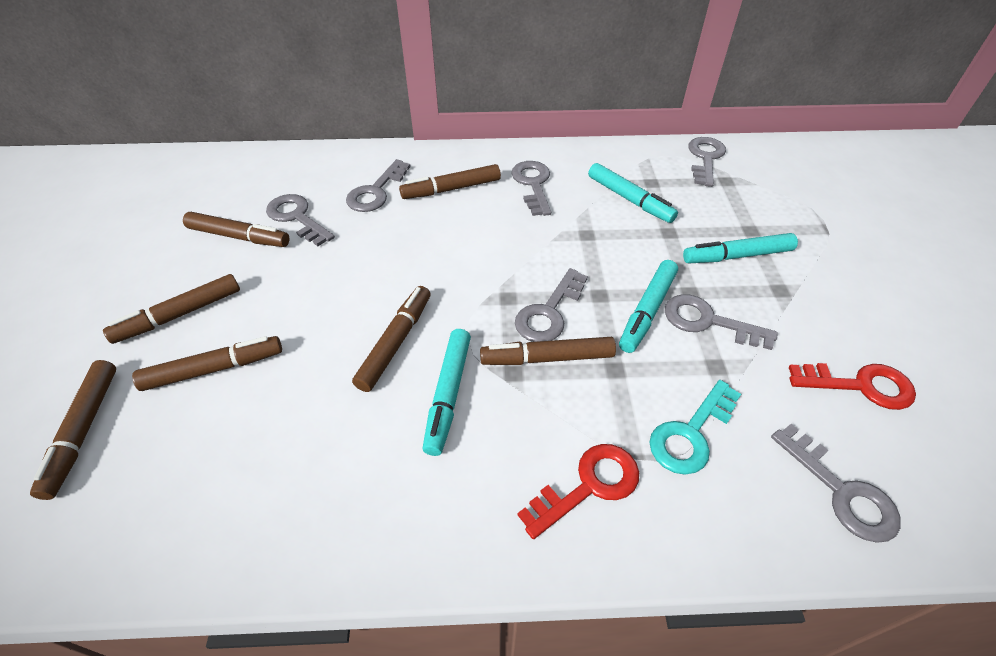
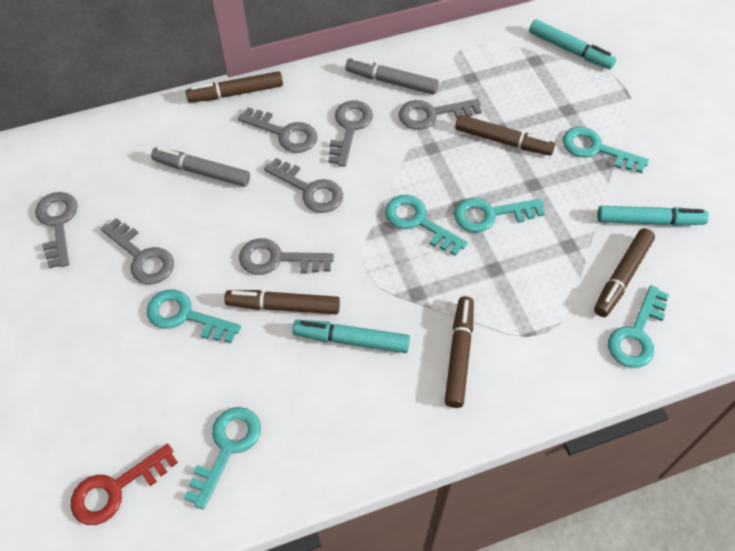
brown marker: 7 -> 5
grey marker: 0 -> 2
red key: 2 -> 1
turquoise key: 1 -> 6
turquoise marker: 4 -> 3

